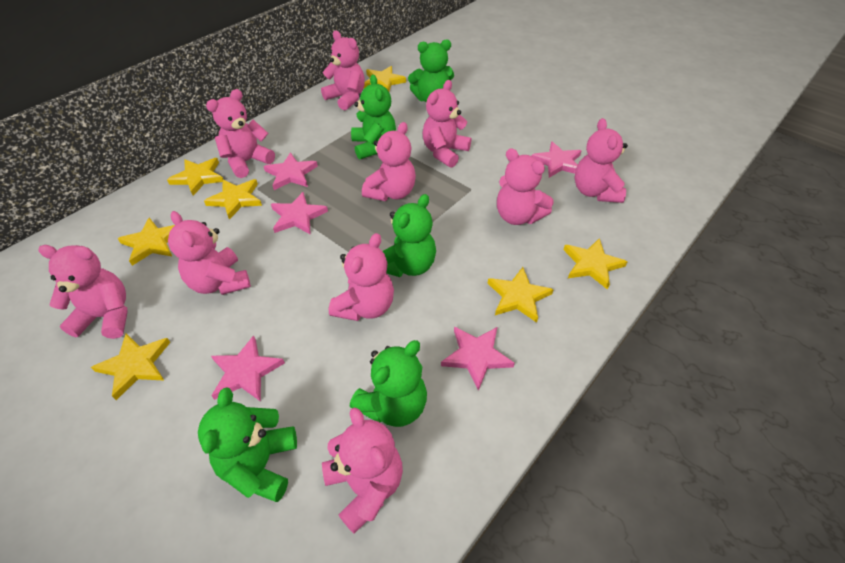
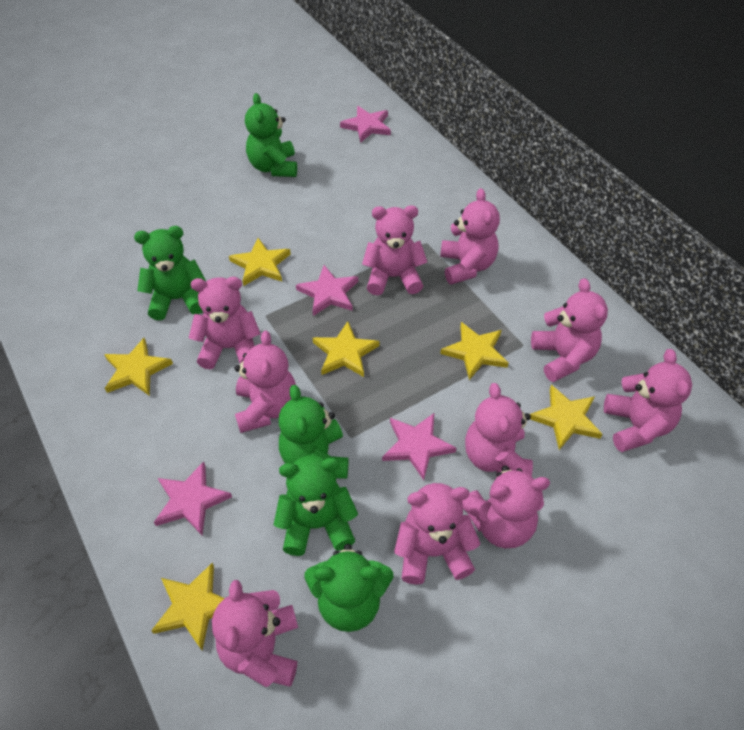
pink star: 5 -> 4
yellow star: 7 -> 6

